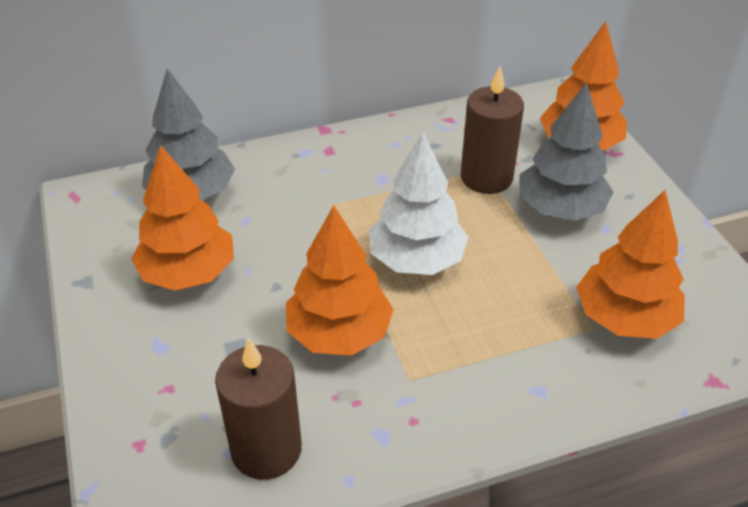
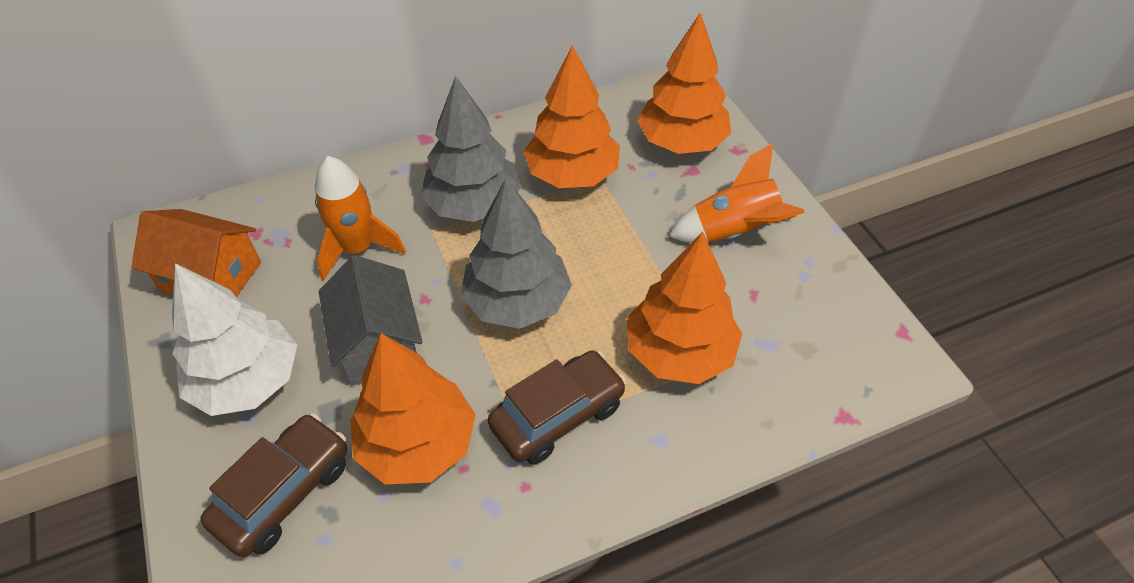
brown candle: 2 -> 0
brown car: 0 -> 2
grey house: 0 -> 1
orange house: 0 -> 1
orange rocket: 0 -> 2

